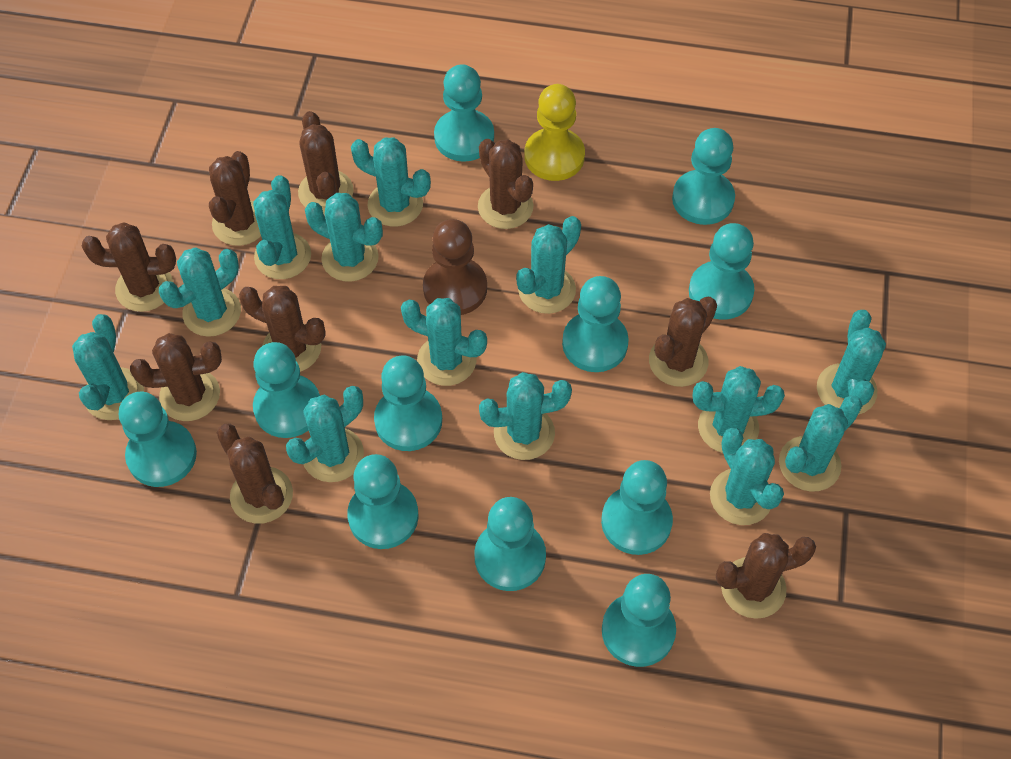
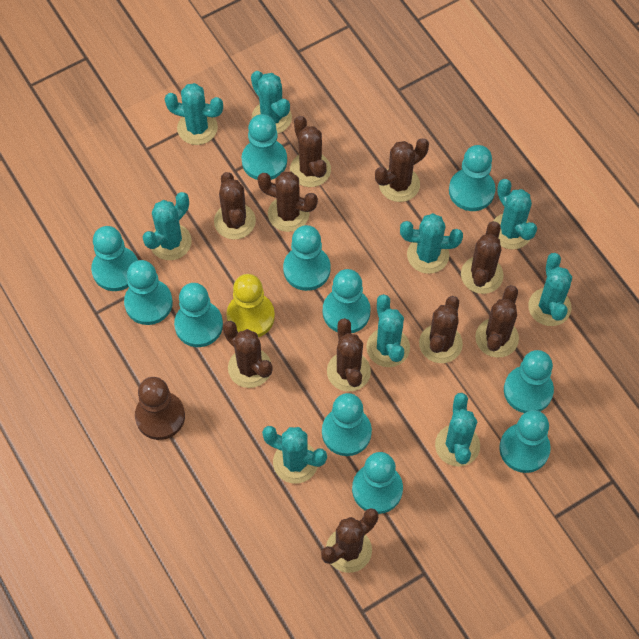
brown cactus: 9 -> 10
turquoise cactus: 13 -> 9

